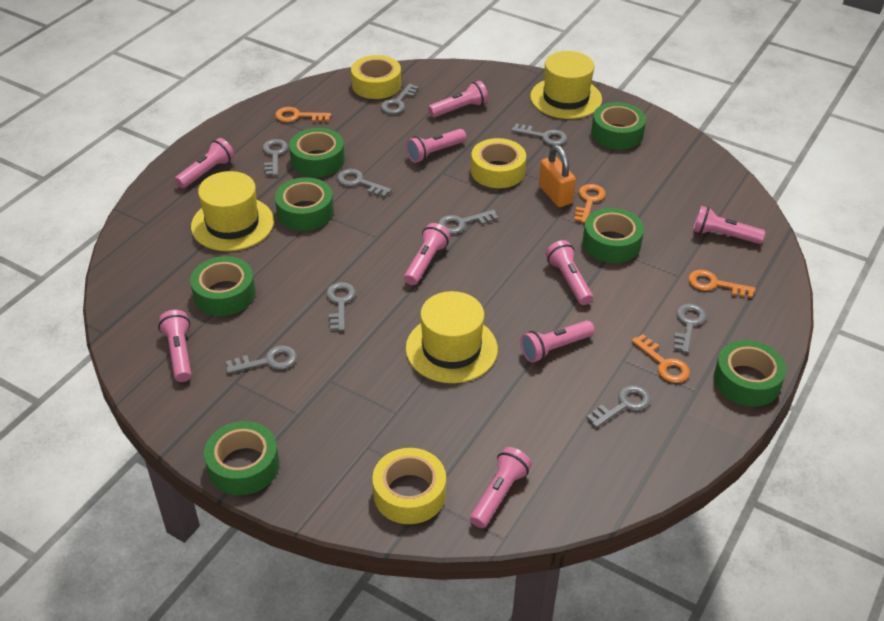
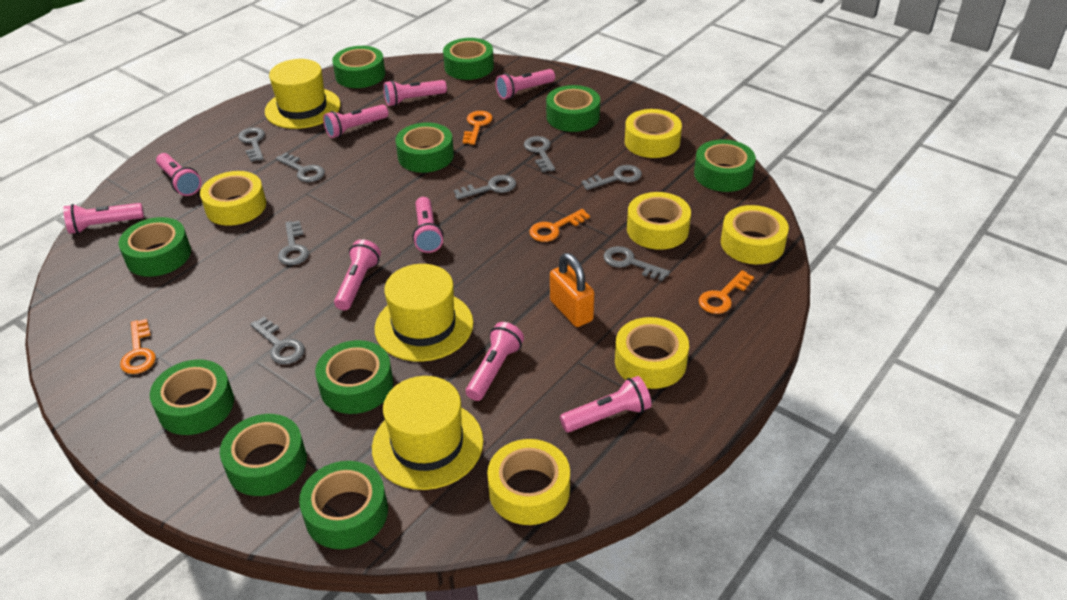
green tape: 7 -> 10
grey key: 9 -> 8
yellow tape: 3 -> 6

